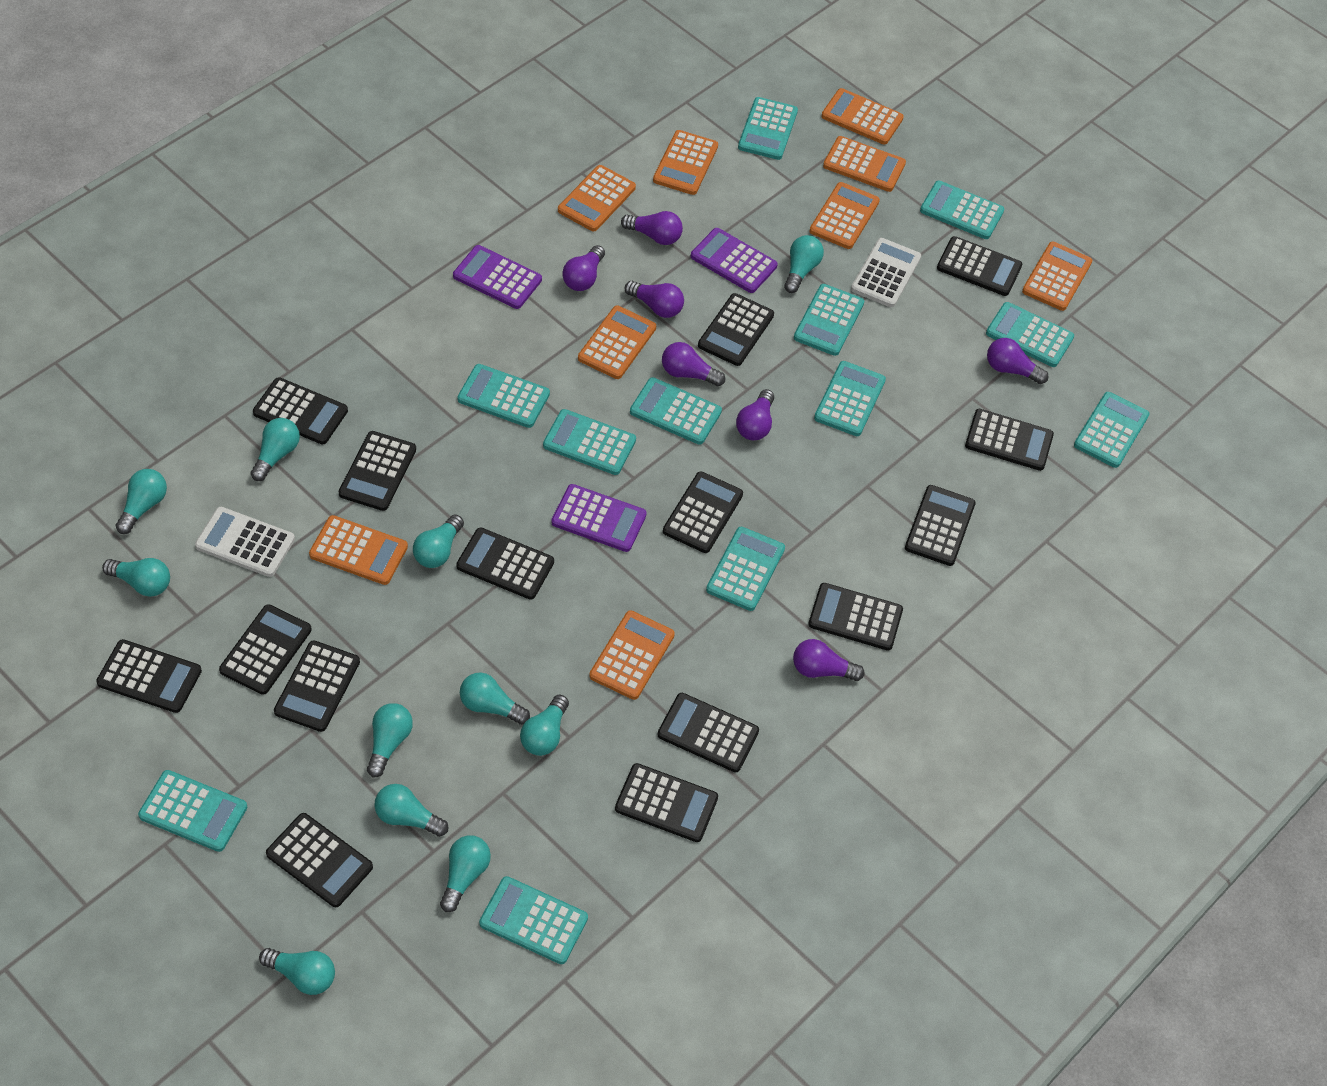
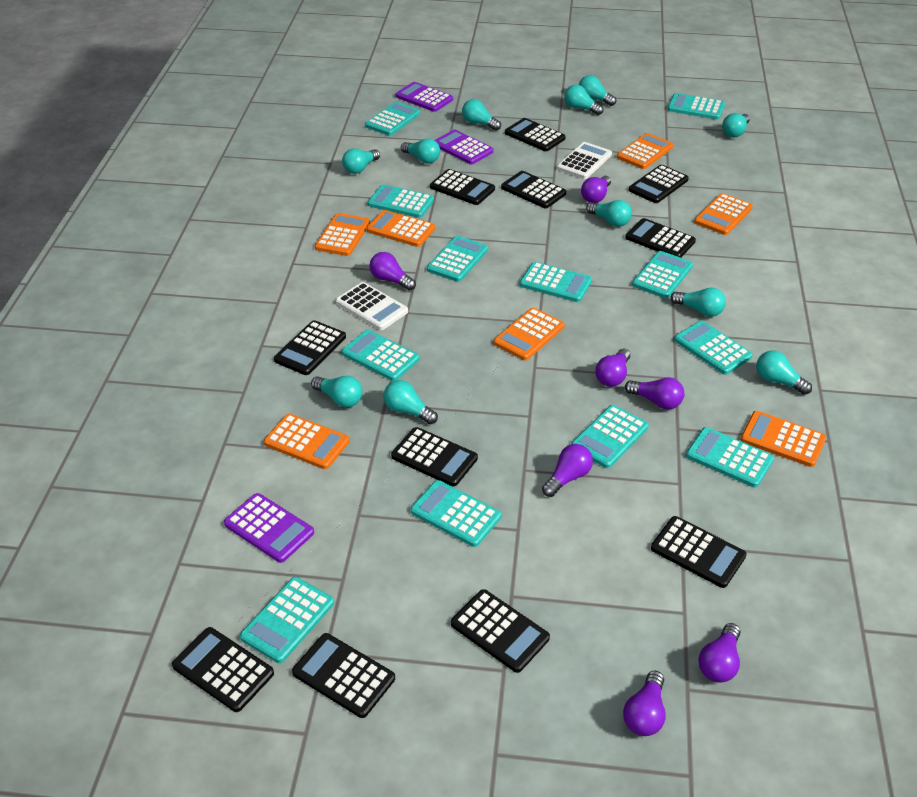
black calculator: 15 -> 11
orange calculator: 9 -> 7

